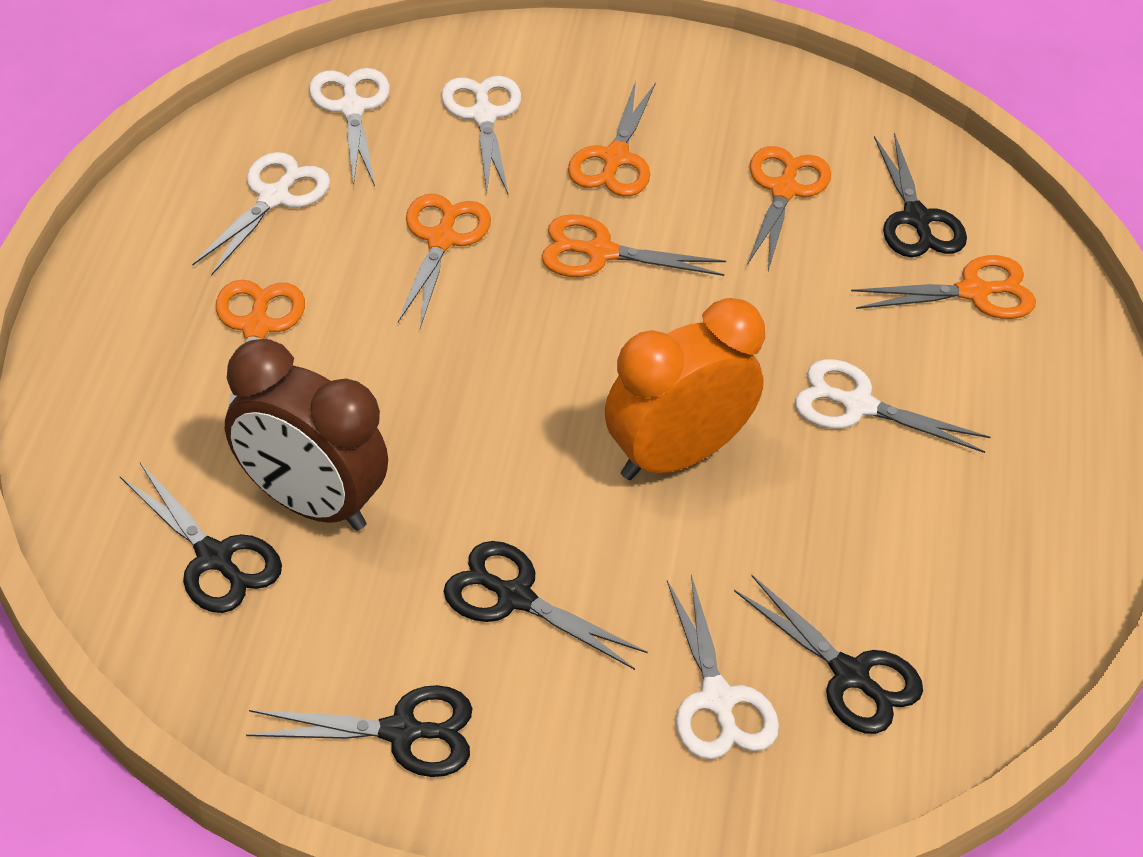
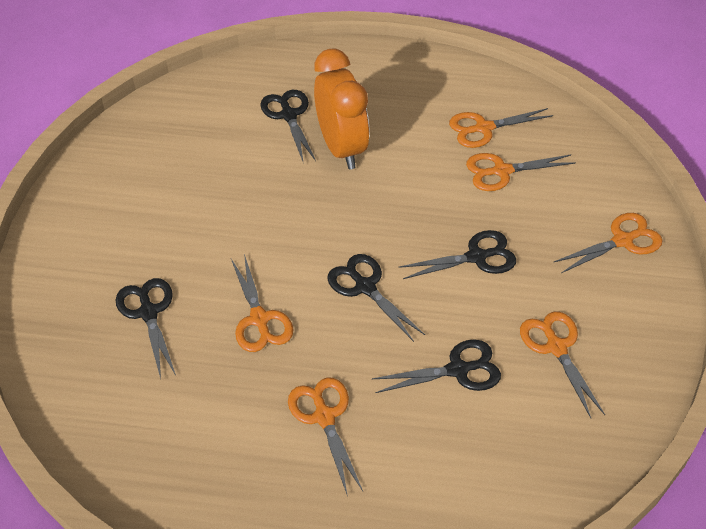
brown clock: 1 -> 0
white scissors: 5 -> 0

